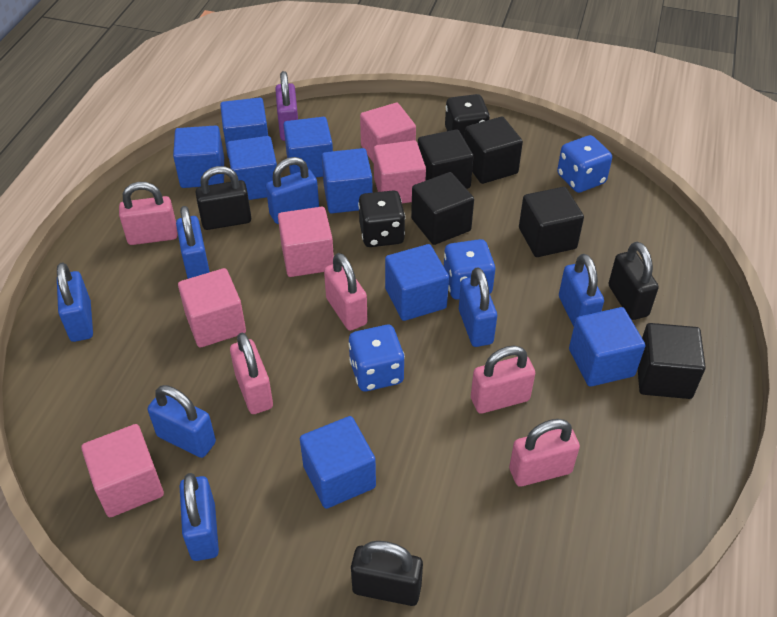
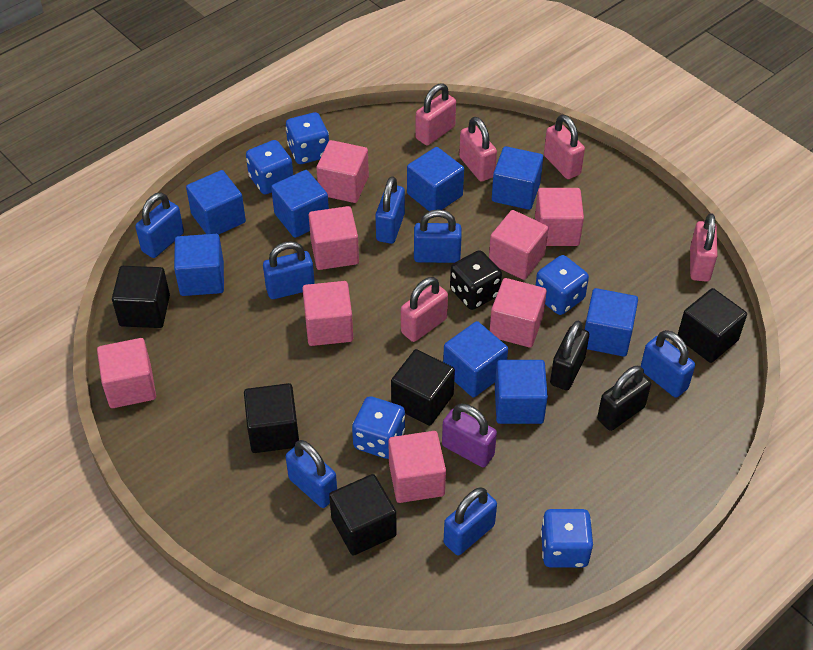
black dice: 2 -> 1
black padlock: 3 -> 2
blue dice: 3 -> 5
pink cube: 5 -> 8

